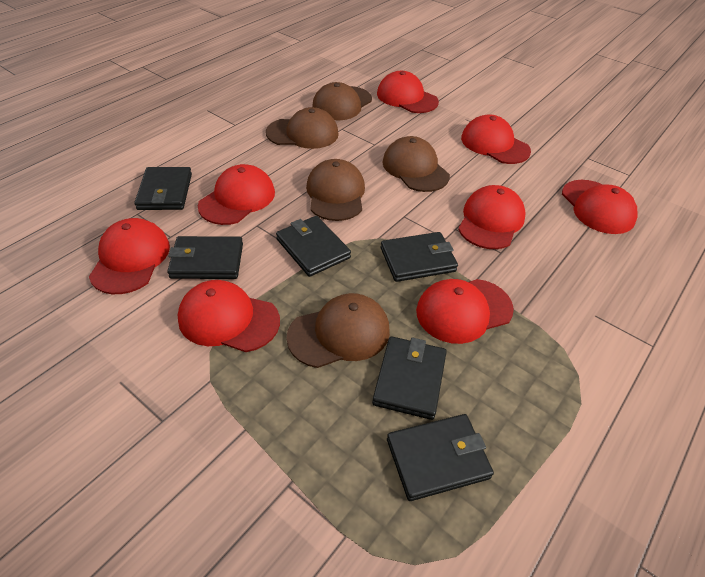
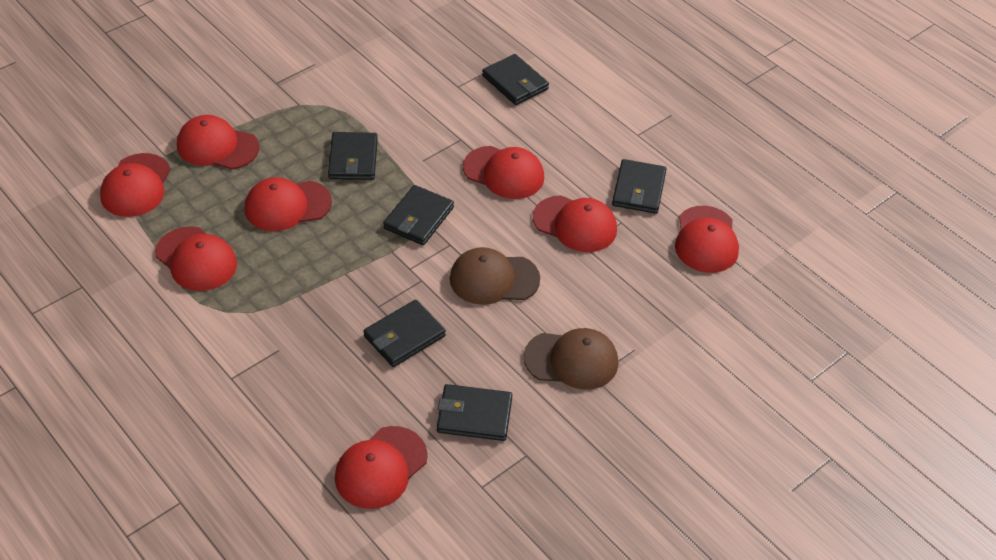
brown cap: 5 -> 2

